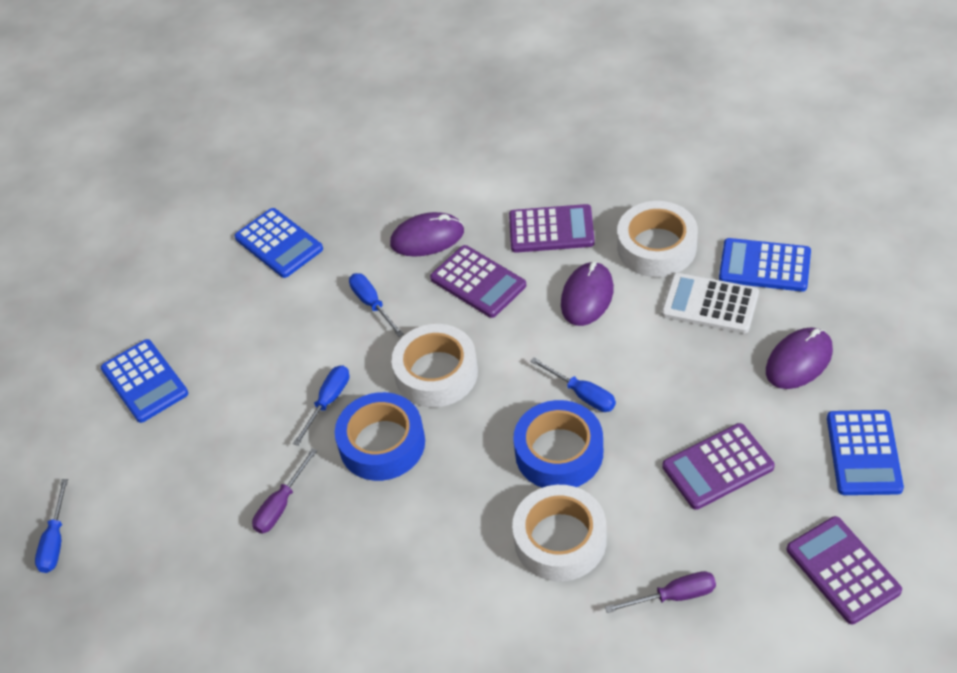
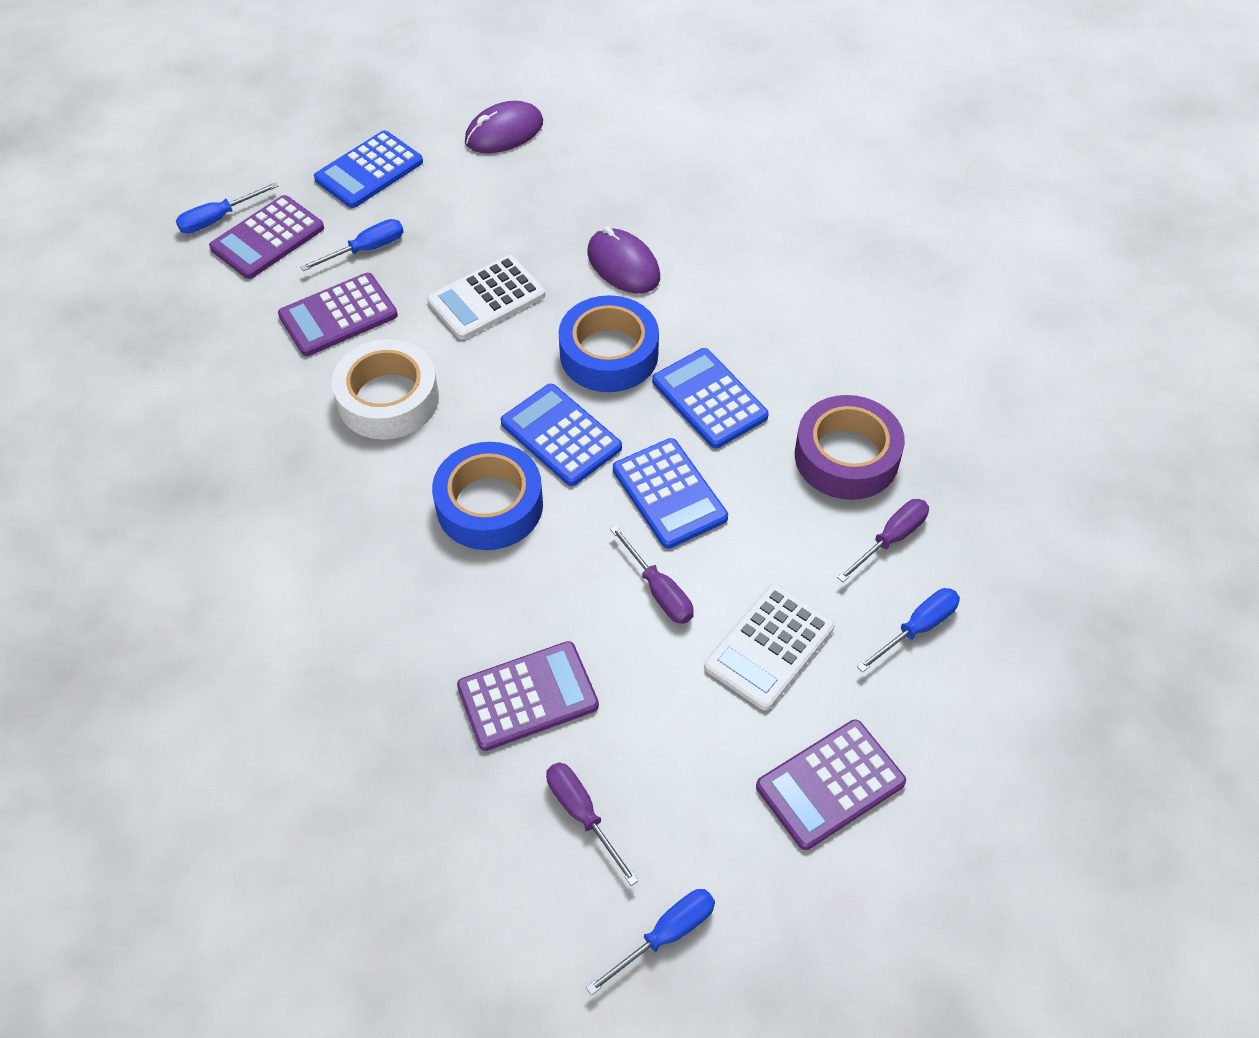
purple mouse: 3 -> 2
purple screwdriver: 2 -> 3
purple tape: 0 -> 1
white calculator: 1 -> 2
white tape: 3 -> 1

